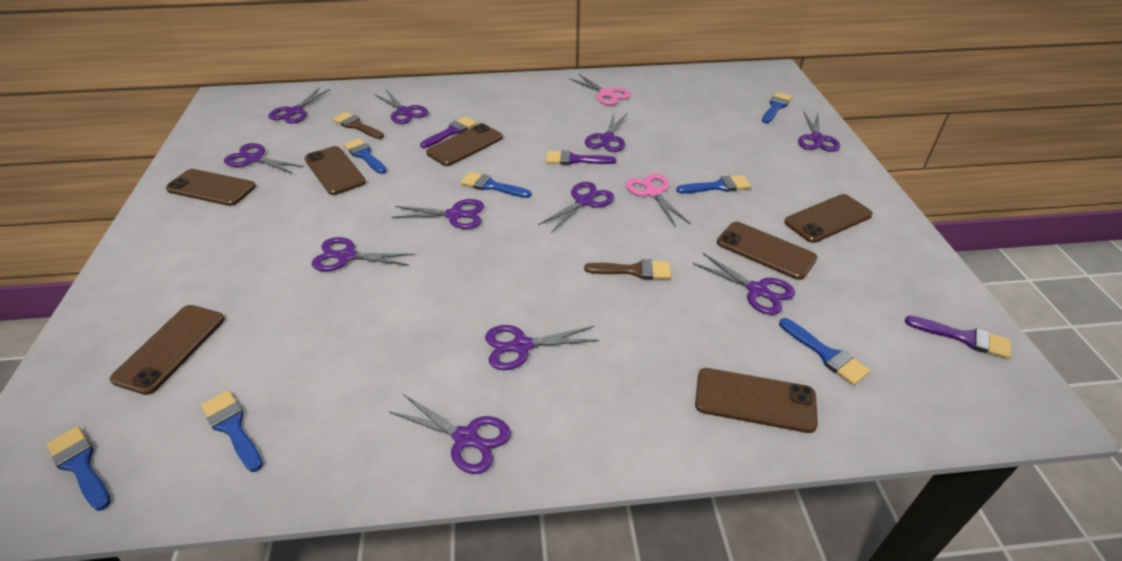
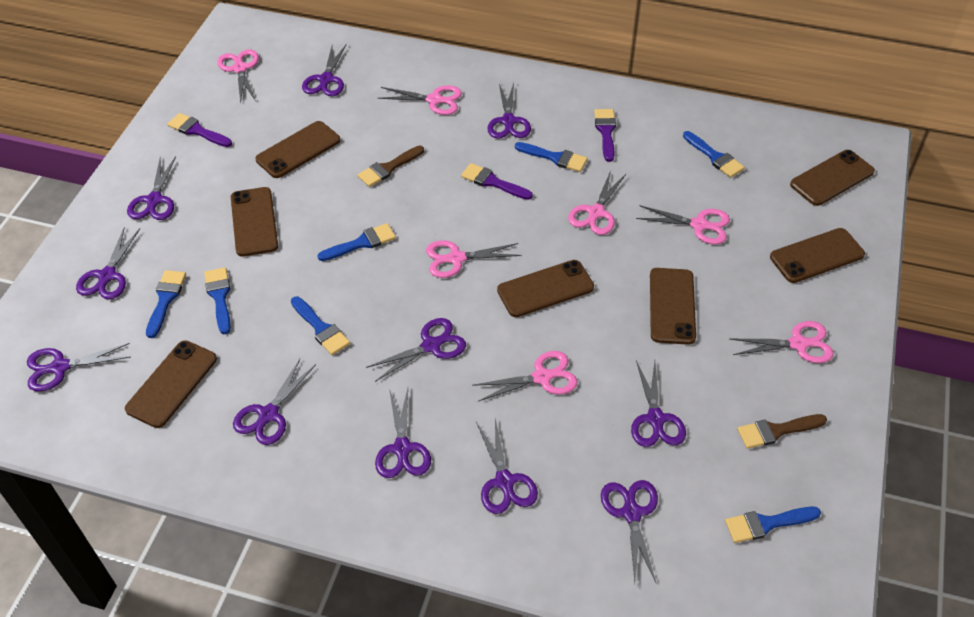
pink scissors: 2 -> 7

